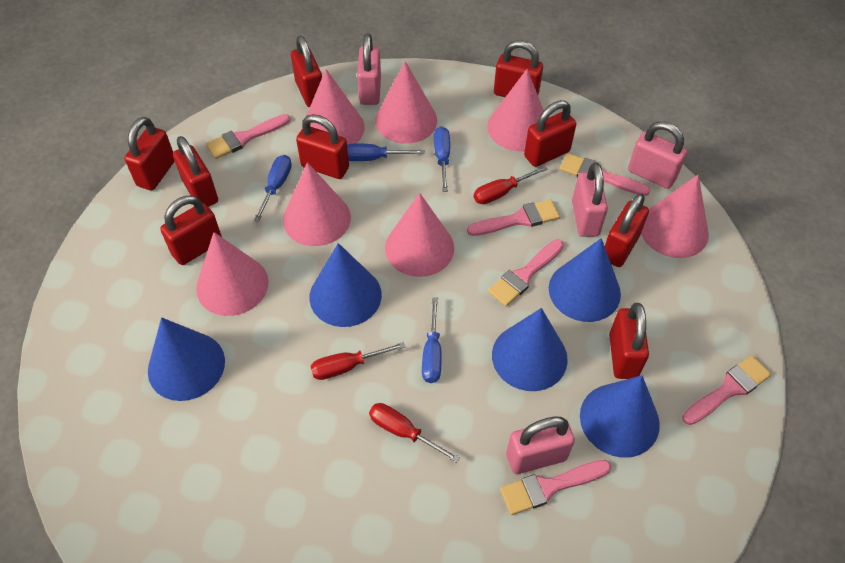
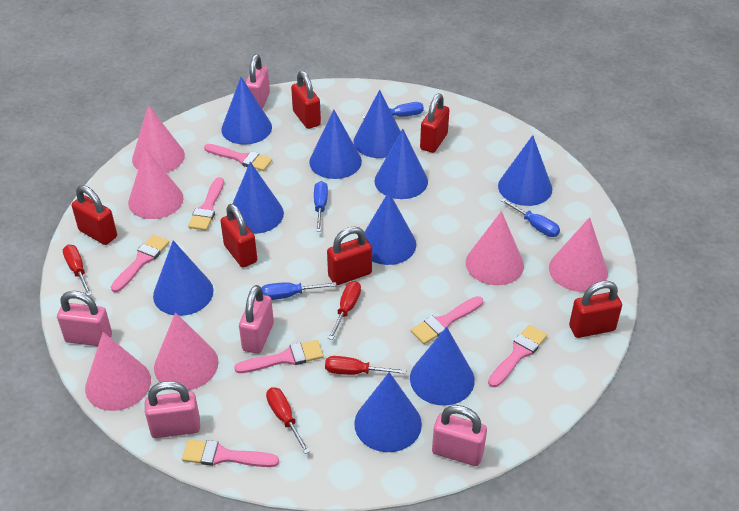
blue cone: 5 -> 10
pink brush: 6 -> 7
pink cone: 7 -> 6
pink padlock: 4 -> 5
red padlock: 9 -> 6
red screwdriver: 3 -> 4

